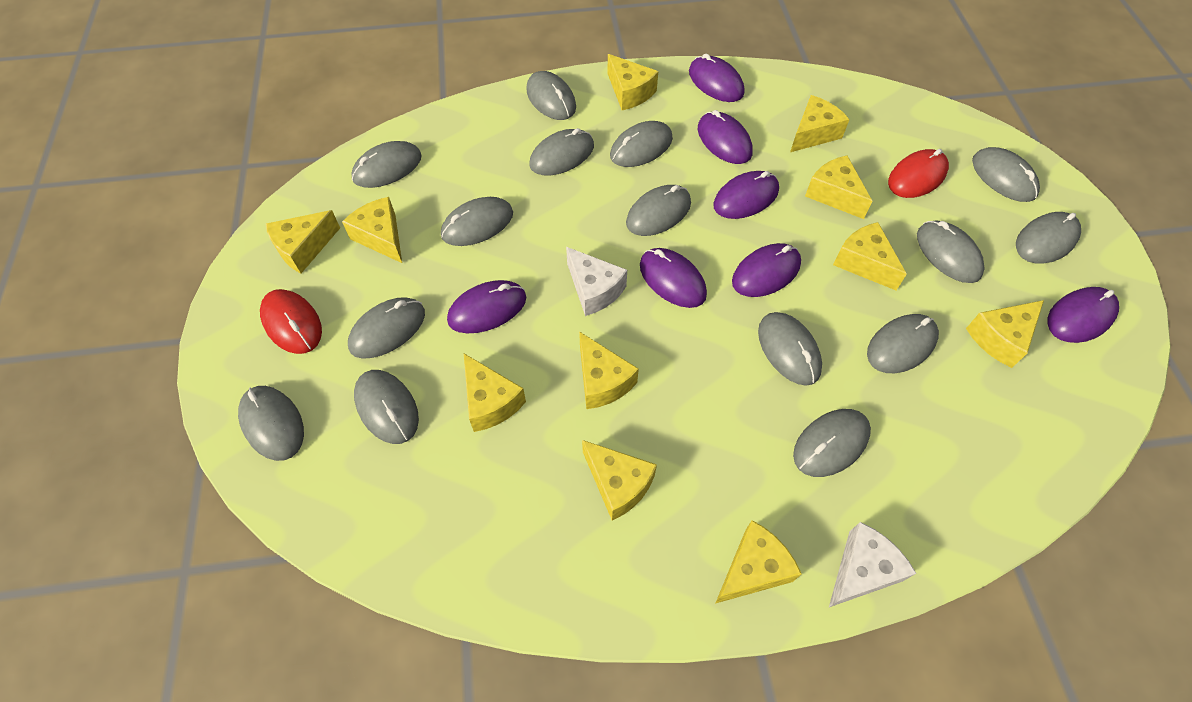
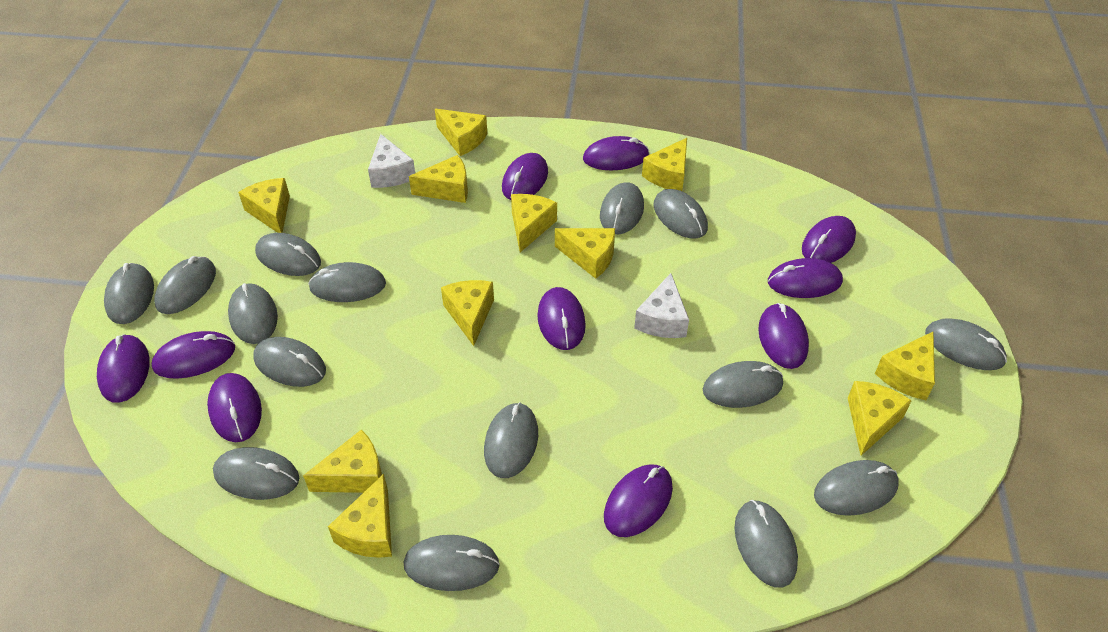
purple mouse: 7 -> 10
red mouse: 2 -> 0

